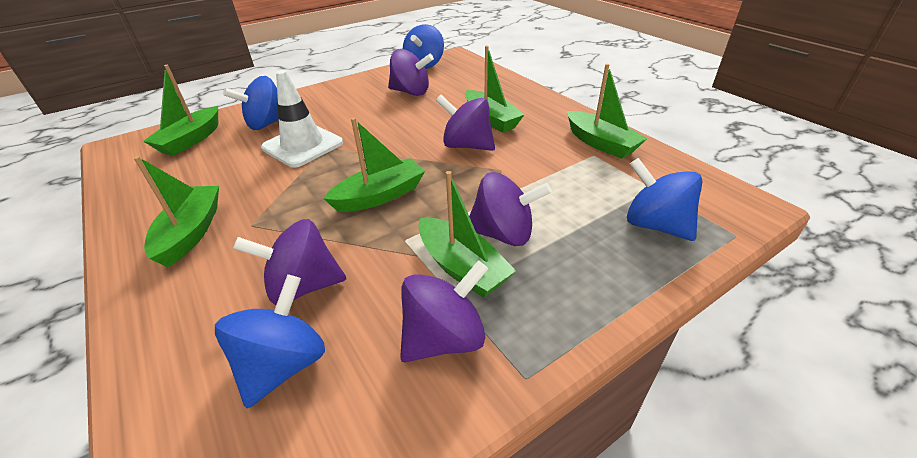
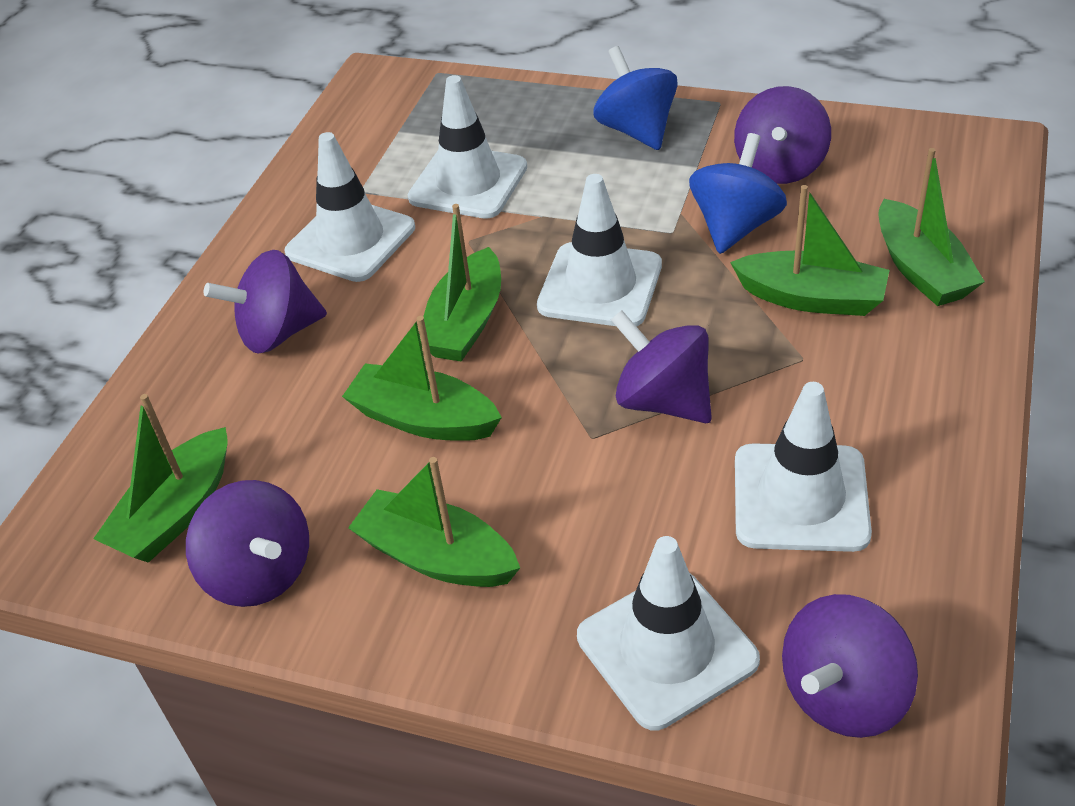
blue spinning top: 4 -> 2
white traffic cone: 1 -> 5

